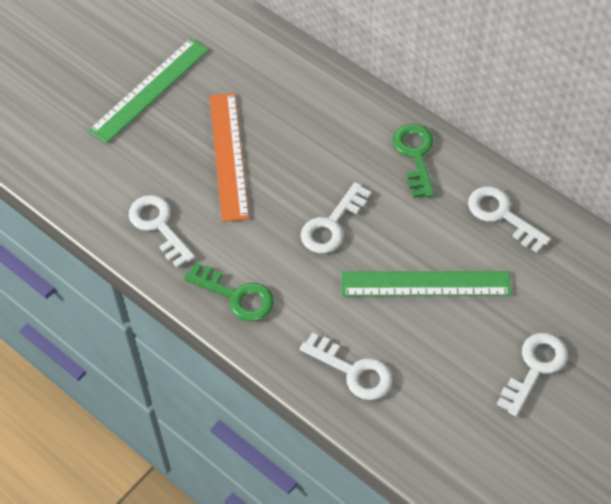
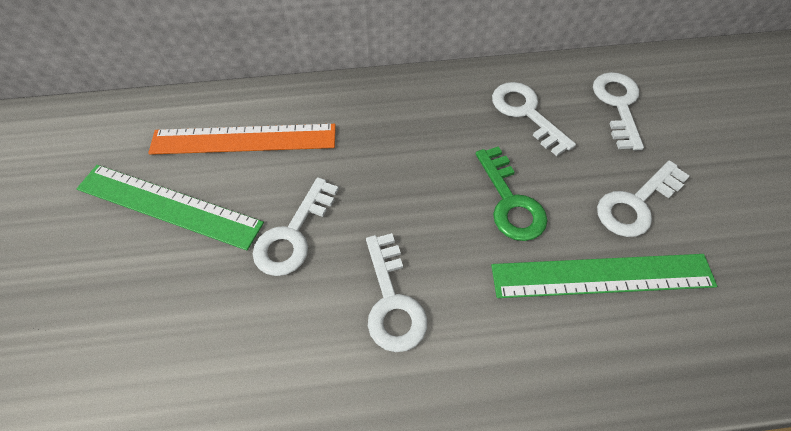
green key: 2 -> 1

